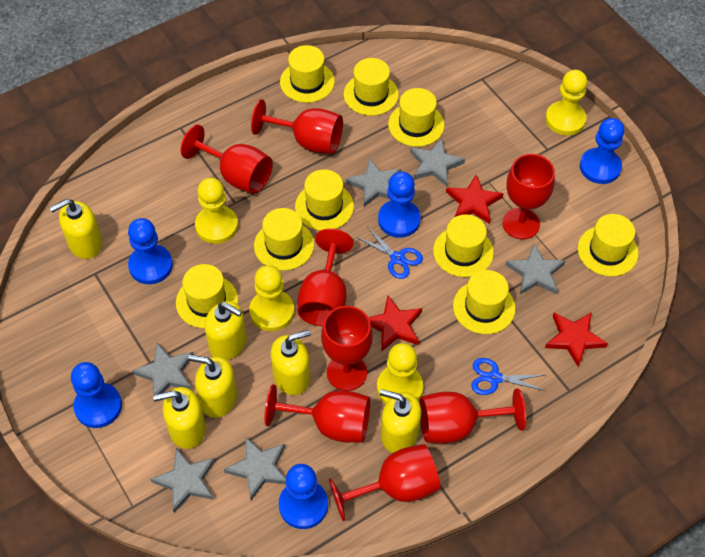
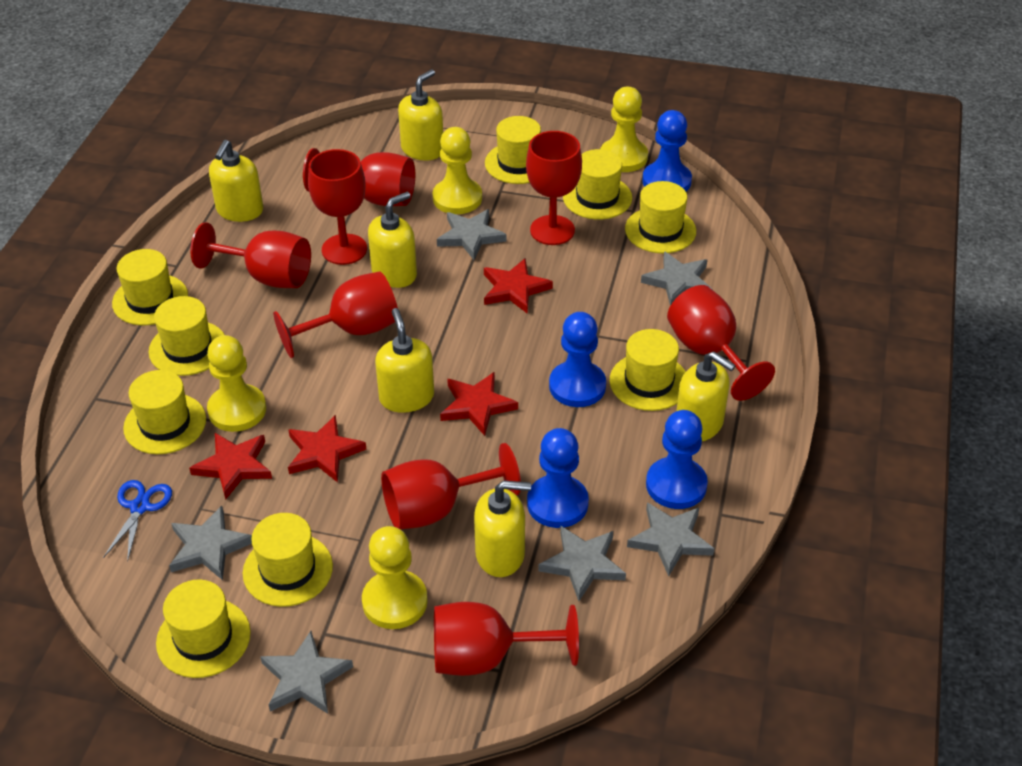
blue pawn: 5 -> 4
blue scissors: 2 -> 1
red star: 3 -> 4

